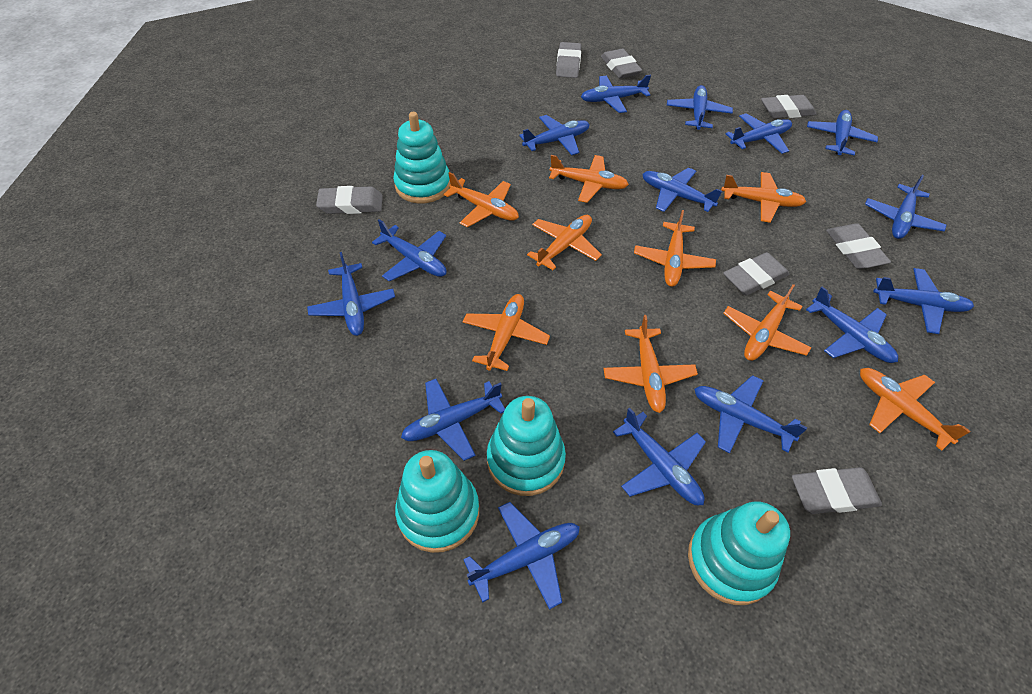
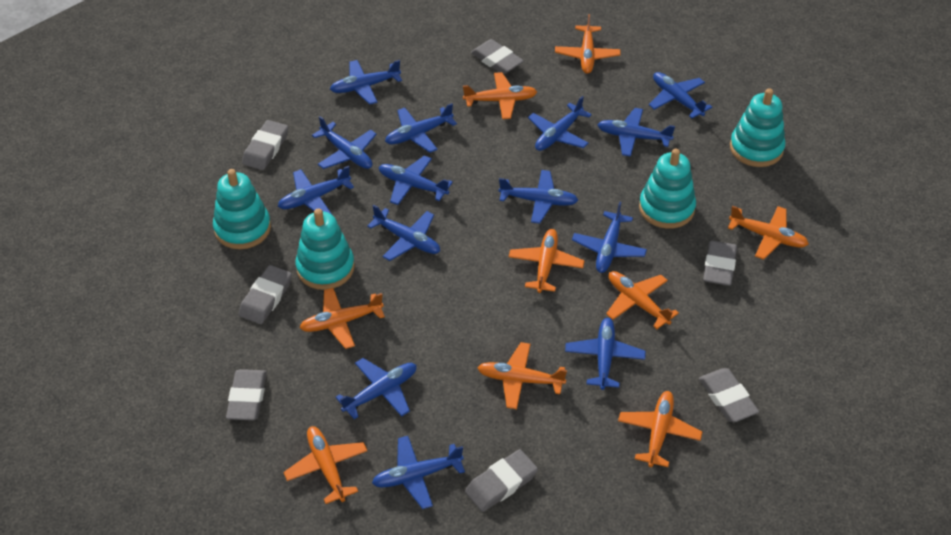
blue plane: 15 -> 14

